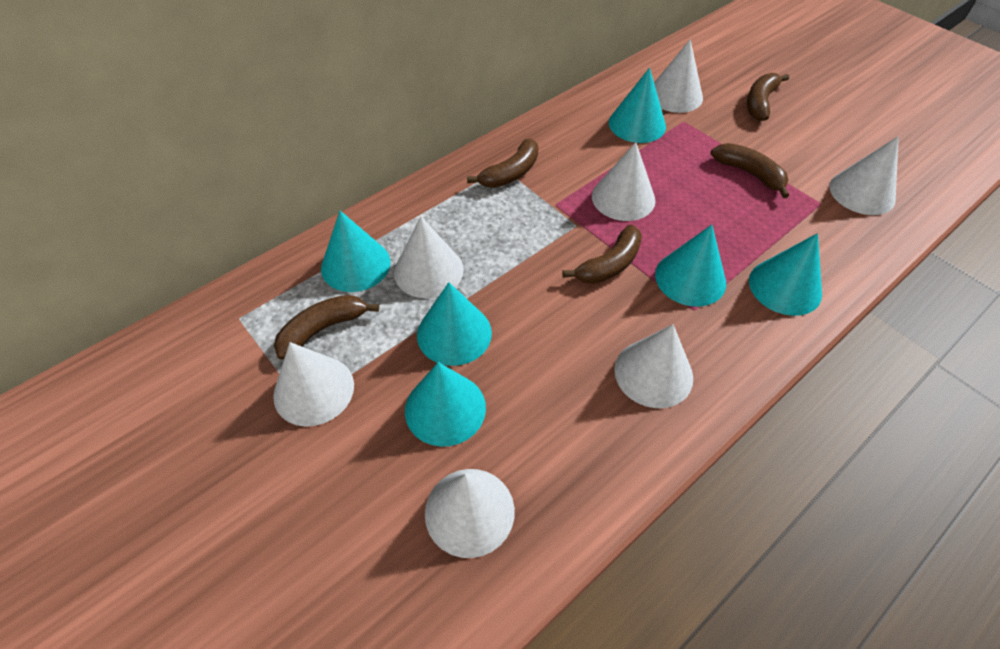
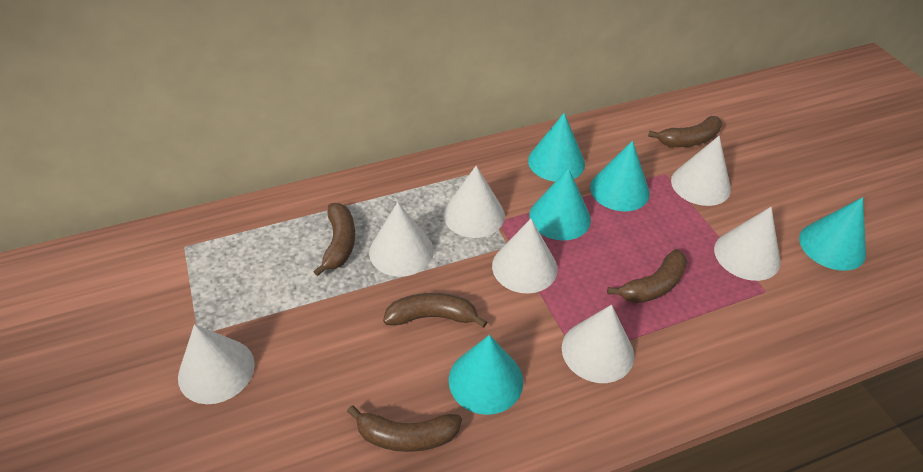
turquoise cone: 6 -> 5

